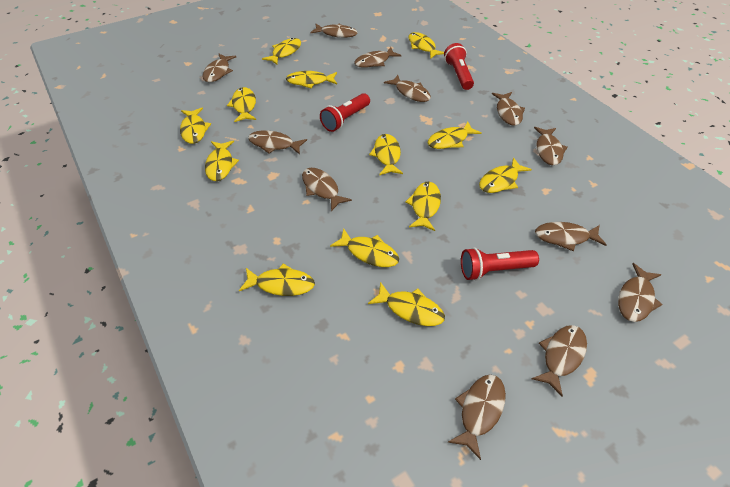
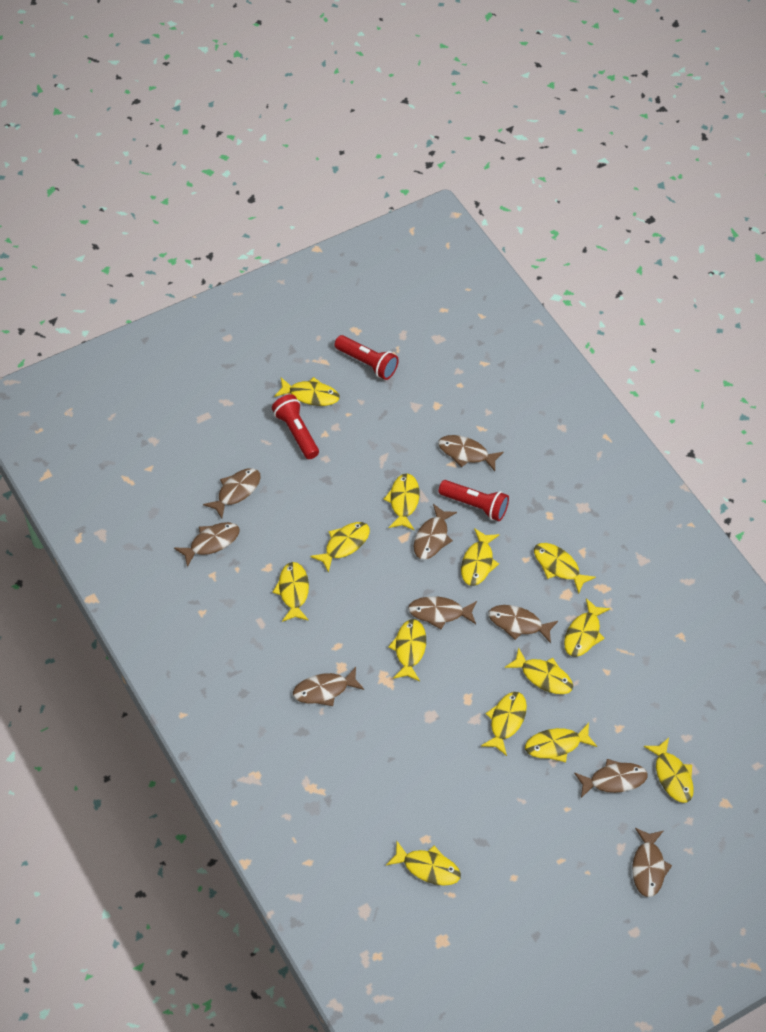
brown fish: 12 -> 9

